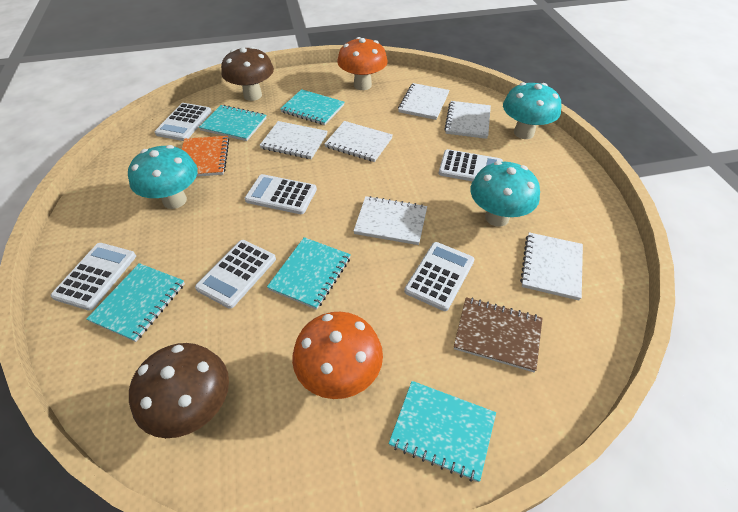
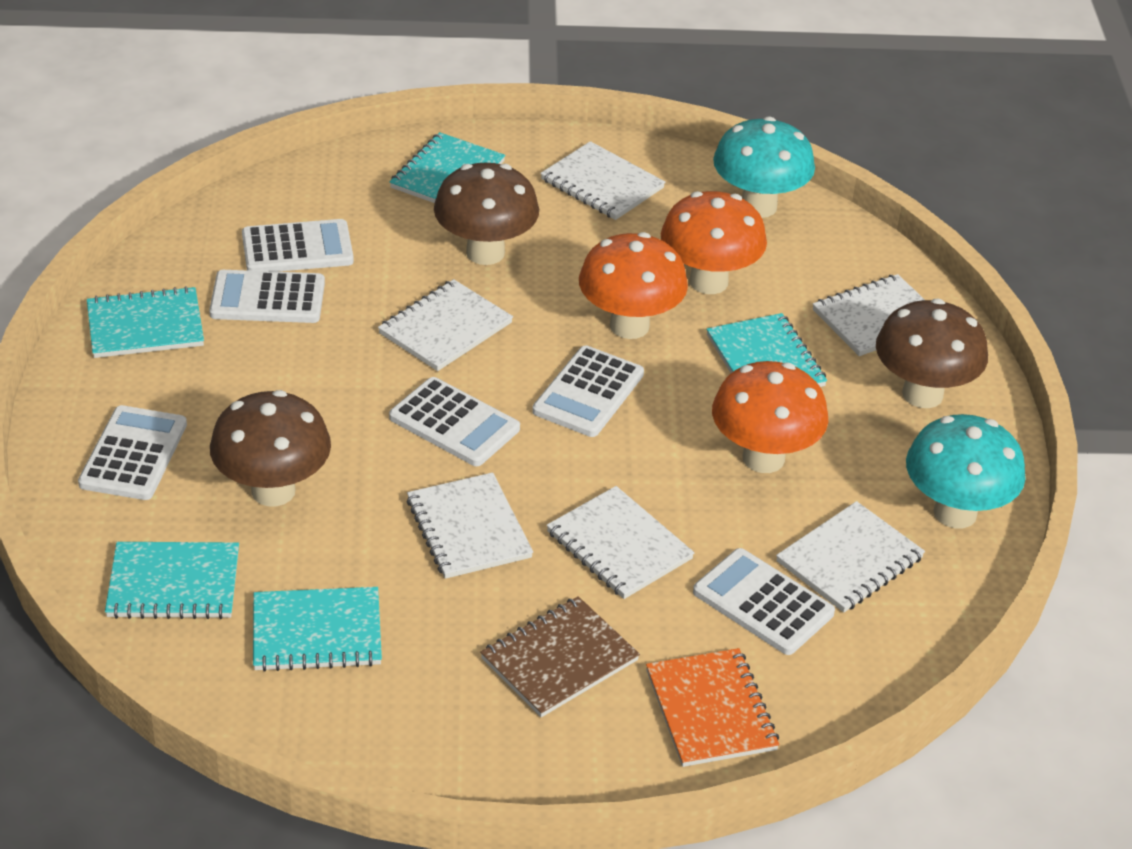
brown mushroom: 2 -> 3
orange mushroom: 2 -> 3
turquoise mushroom: 3 -> 2

